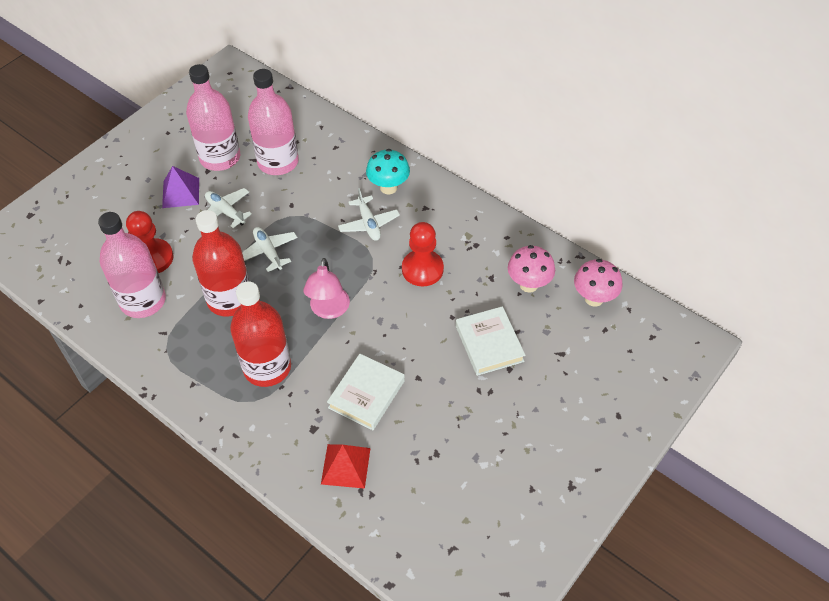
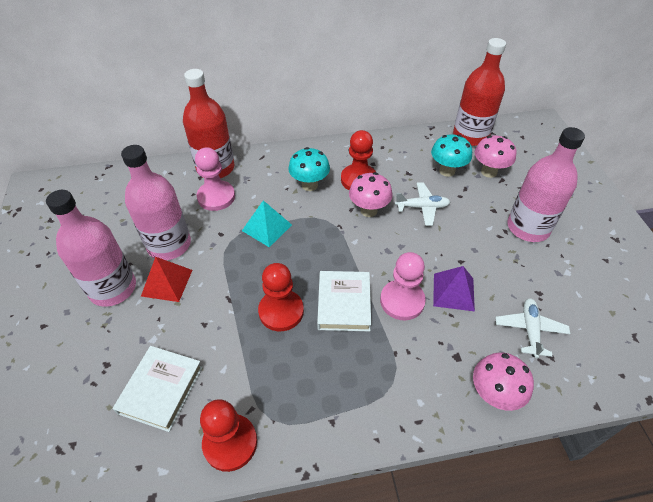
pink lamp: 1 -> 0
pink mushroom: 2 -> 3
pink pawn: 0 -> 2
red pawn: 2 -> 3
turquoise mushroom: 1 -> 2
turquoise pyramid: 0 -> 1
white plane: 3 -> 2

